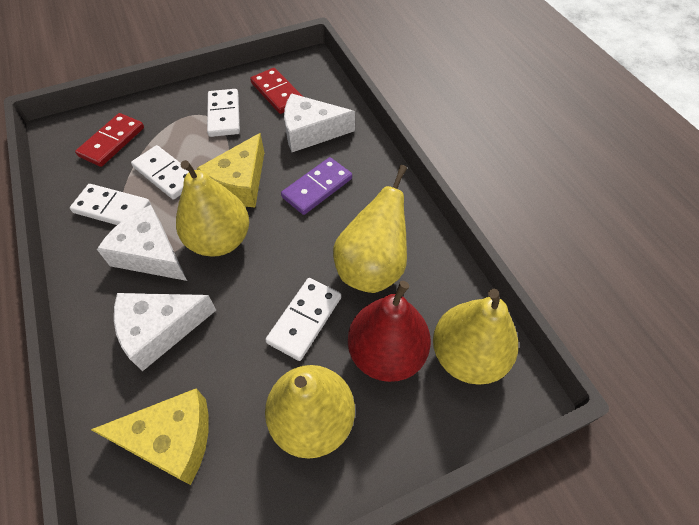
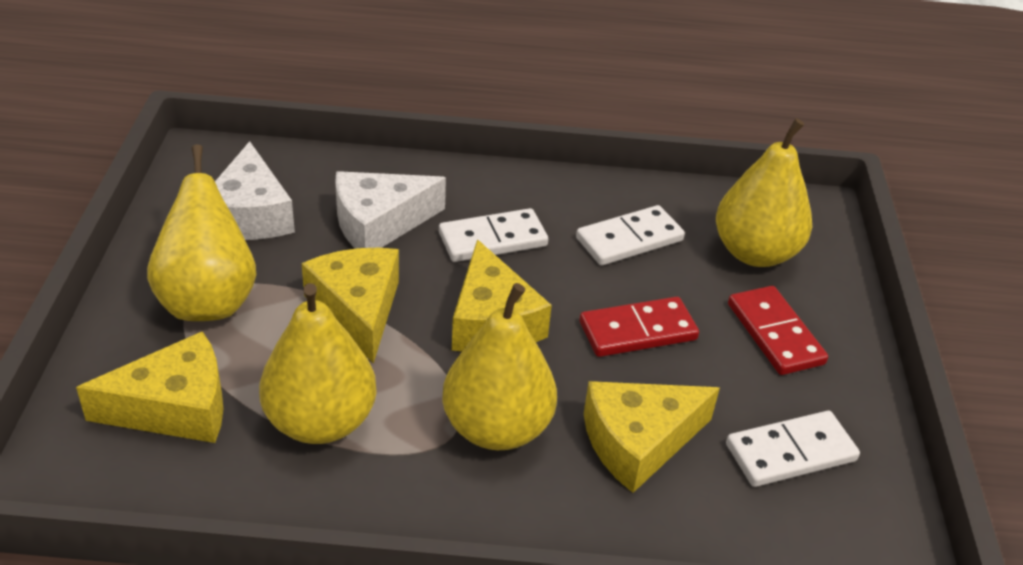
purple domino: 1 -> 0
red pear: 1 -> 0
white cheese: 3 -> 2
white domino: 4 -> 3
yellow cheese: 2 -> 4

